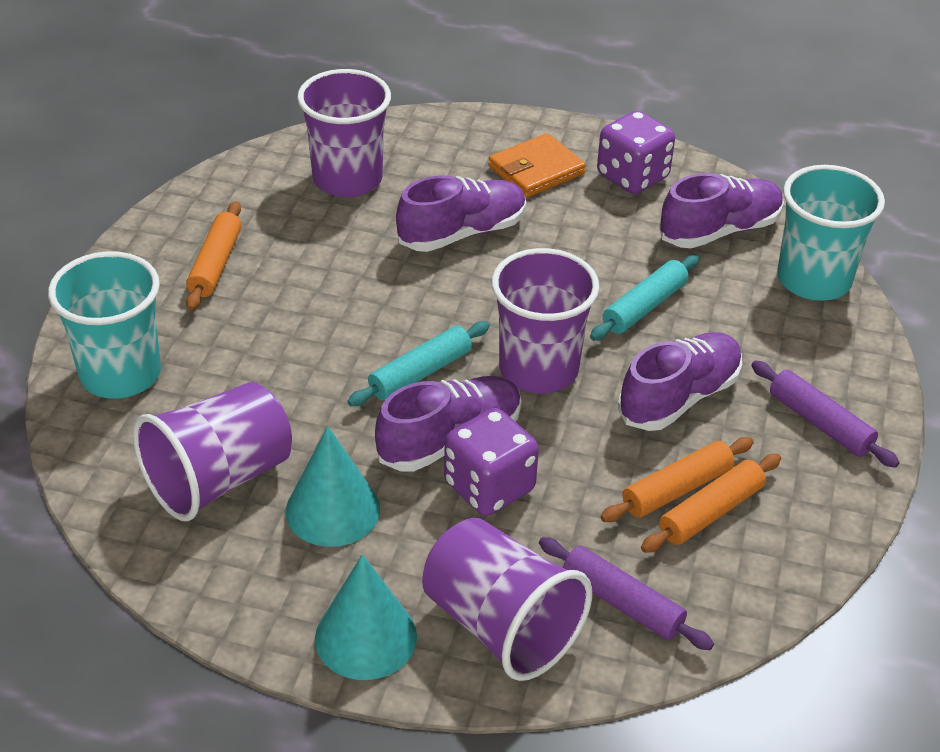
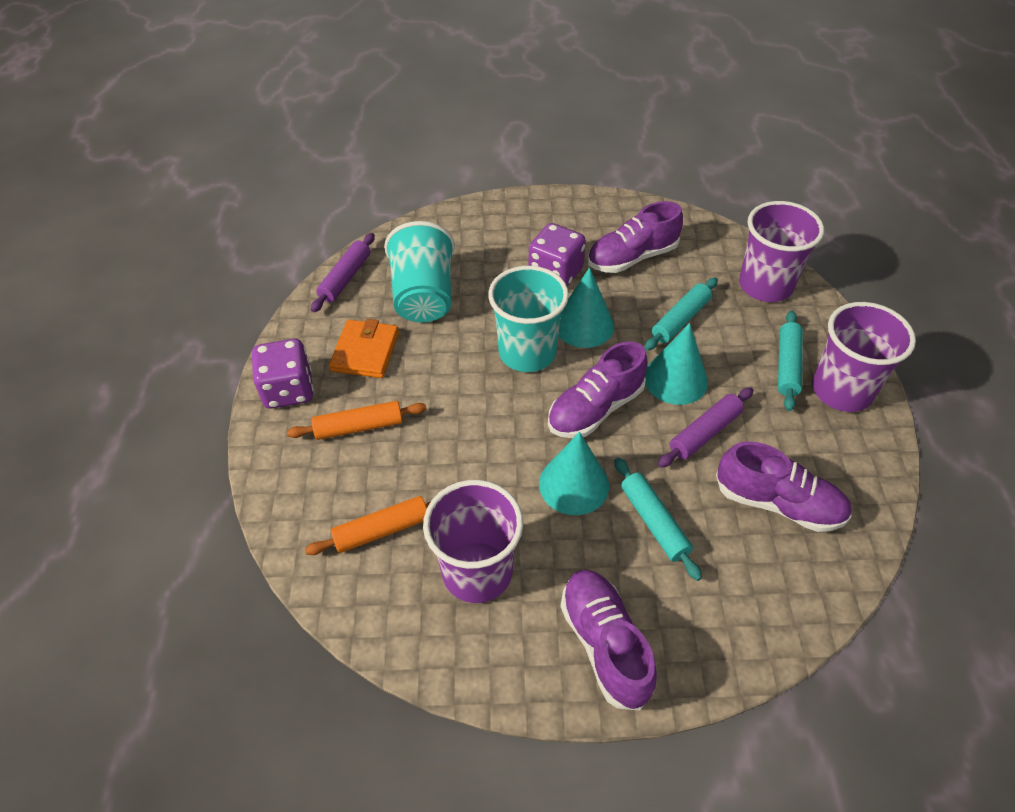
orange rolling pin: 3 -> 2
purple cup: 4 -> 3
turquoise cone: 2 -> 3
turquoise rolling pin: 2 -> 3

